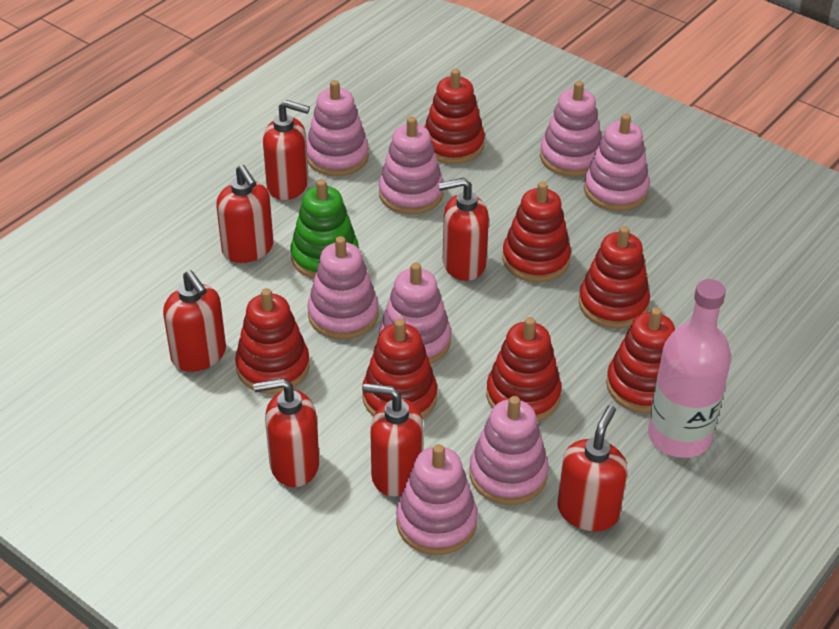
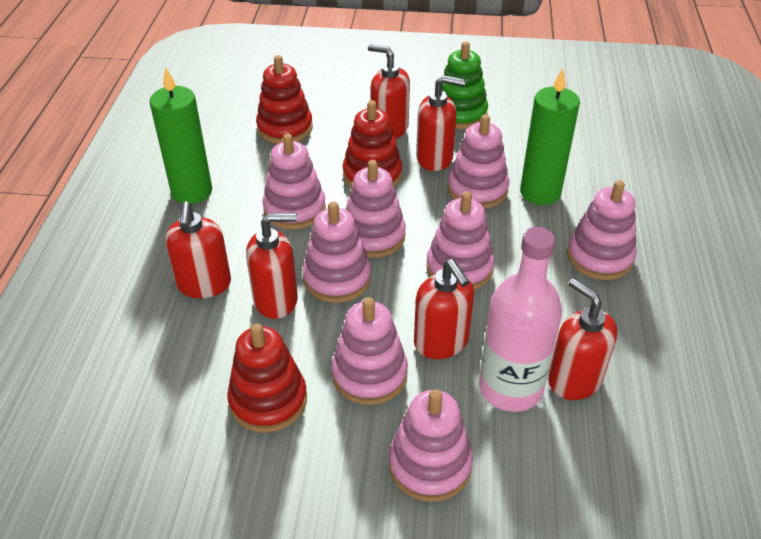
green candle: 0 -> 2
red soap dispenser: 7 -> 6
red stacking toy: 7 -> 3

